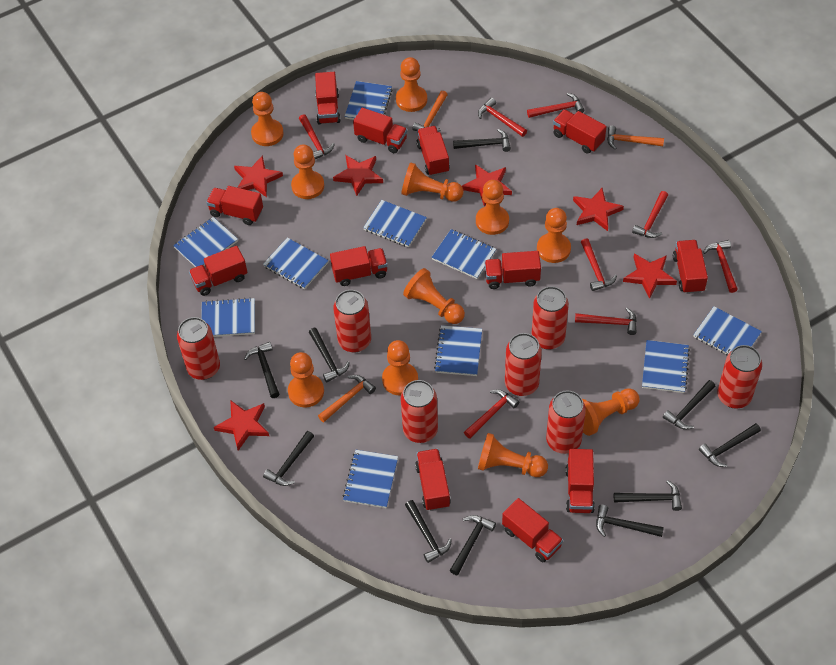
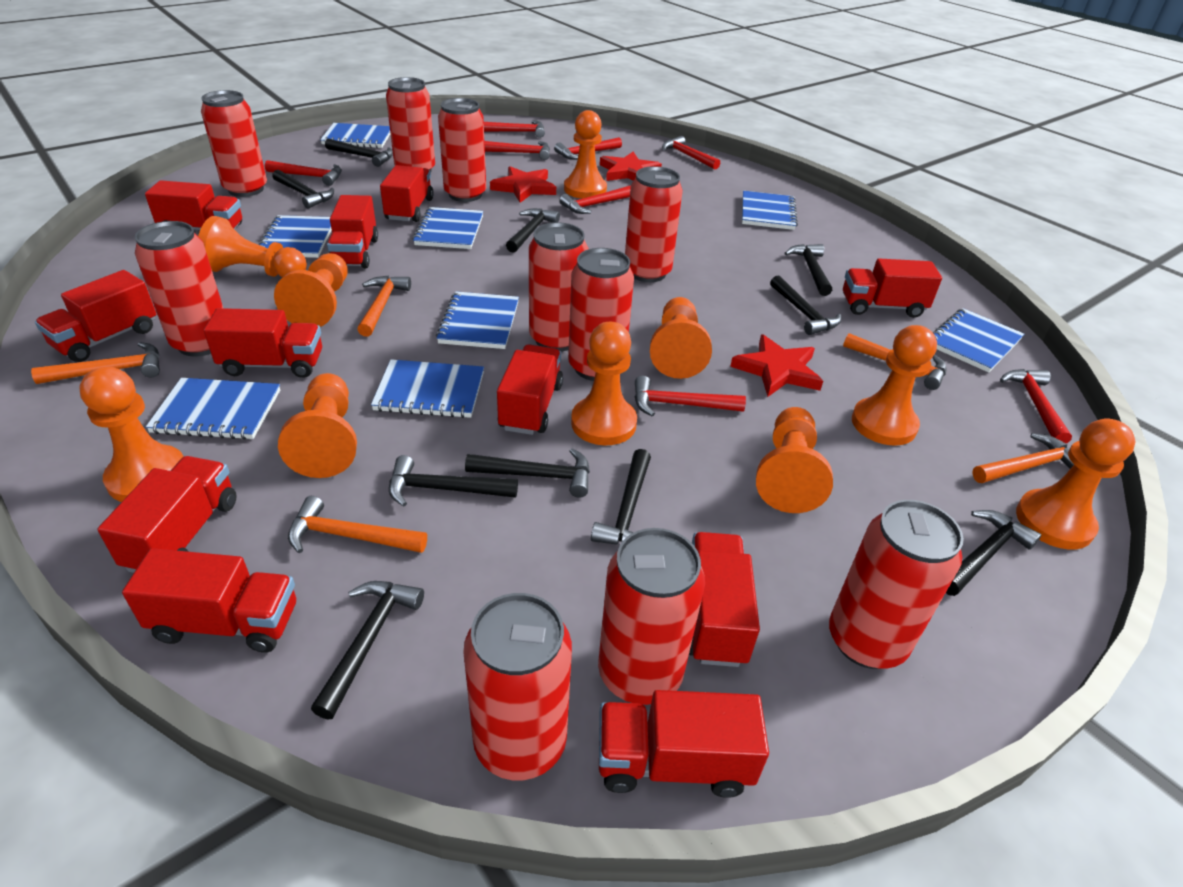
blue notebook: 10 -> 8
orange hammer: 3 -> 5
orange pawn: 11 -> 10
red can: 7 -> 10
red star: 6 -> 3
red truck: 12 -> 11

